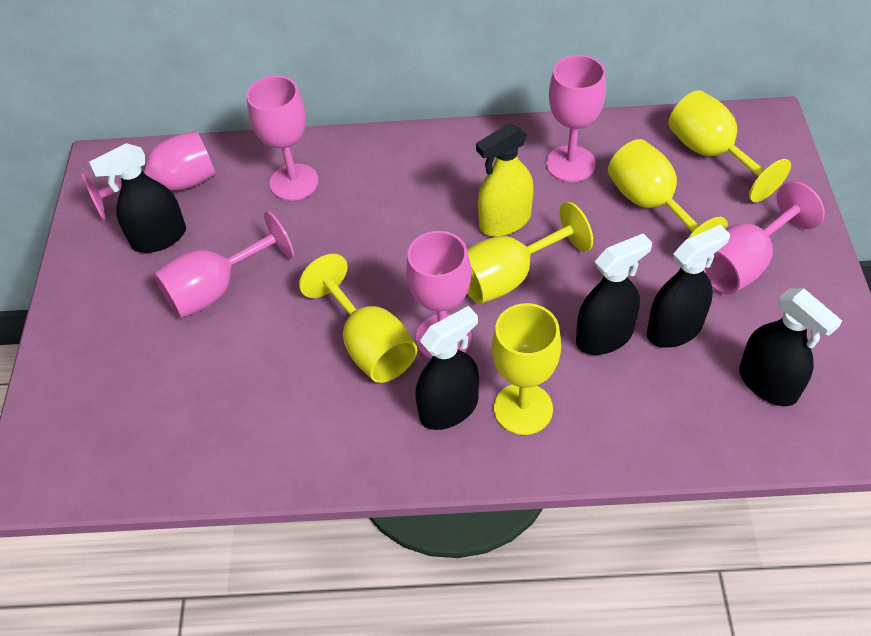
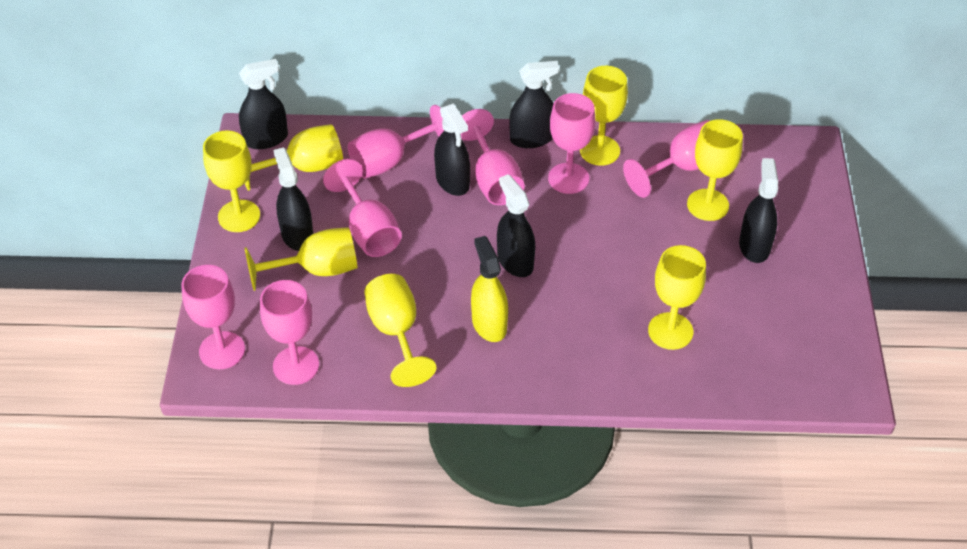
black spray bottle: 5 -> 6
pink goblet: 6 -> 7
yellow goblet: 5 -> 7

